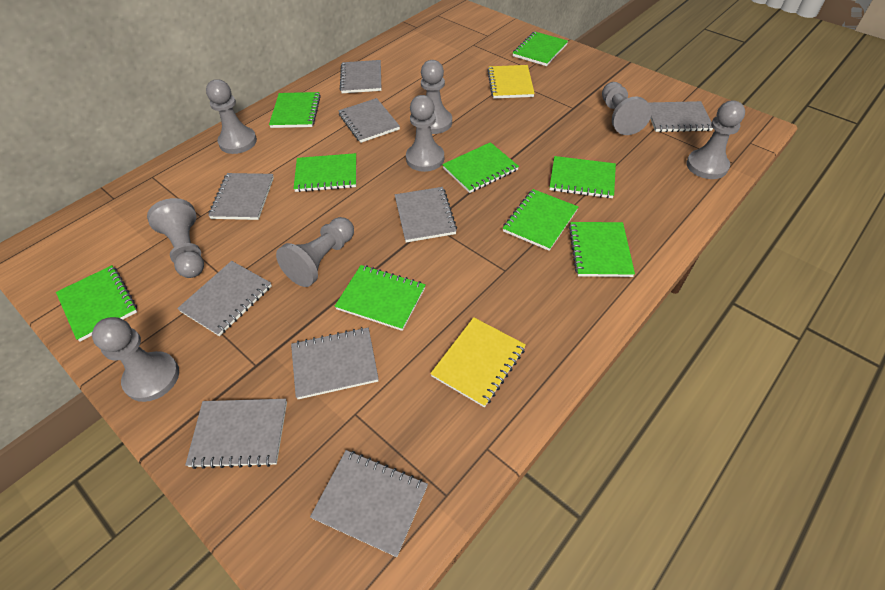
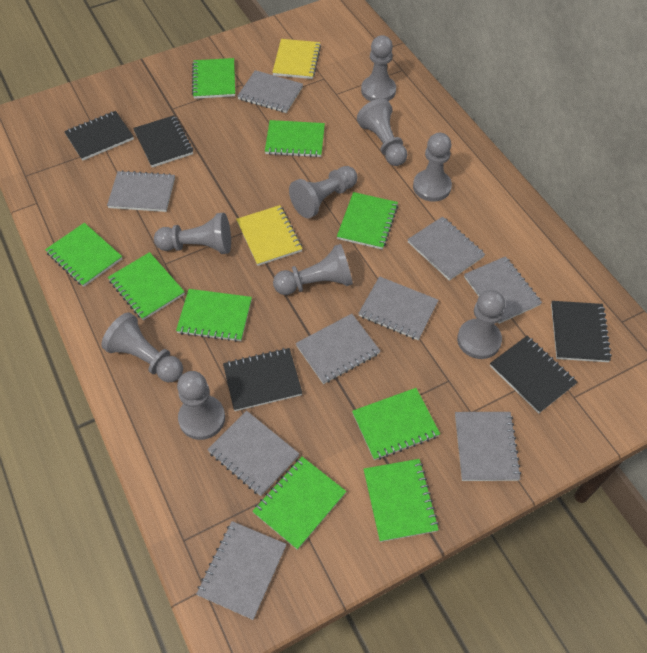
black notebook: 0 -> 5
grey pawn: 8 -> 9

